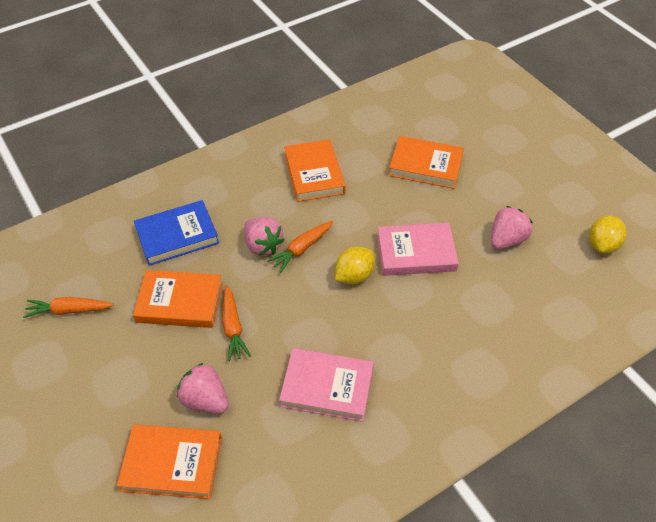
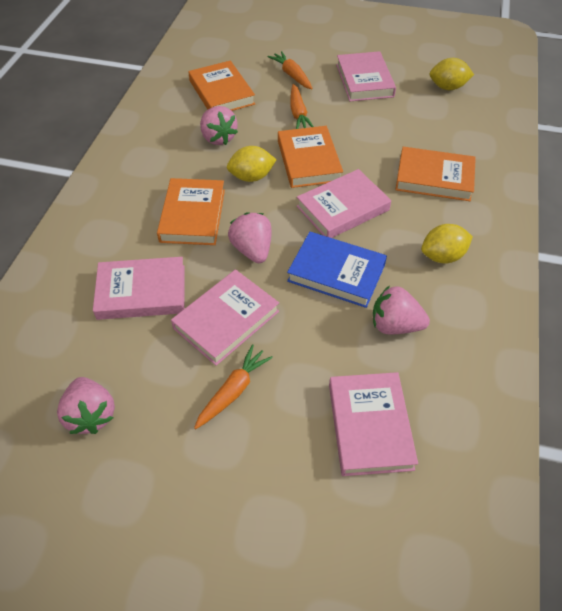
pink book: 2 -> 5
pink strawberry: 3 -> 4
yellow lemon: 2 -> 3

